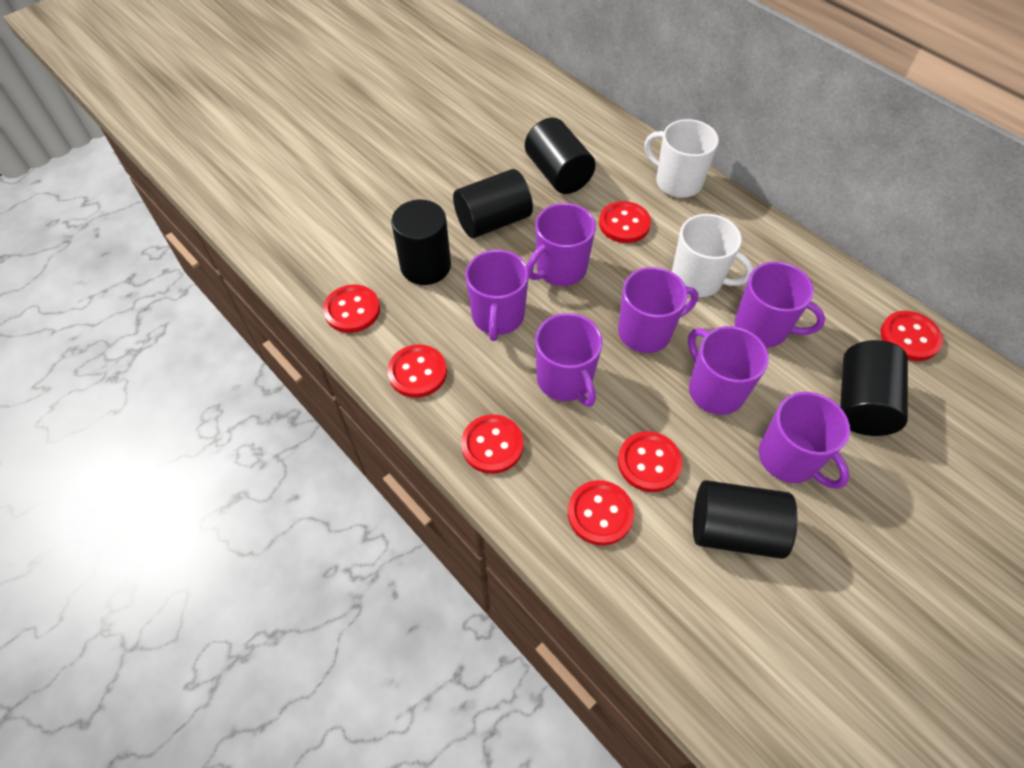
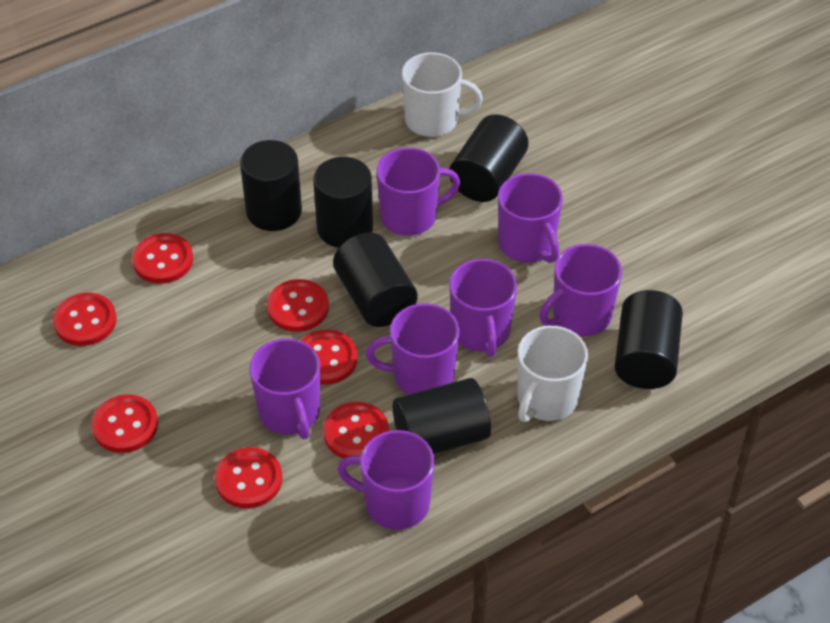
black cylinder: 5 -> 6

